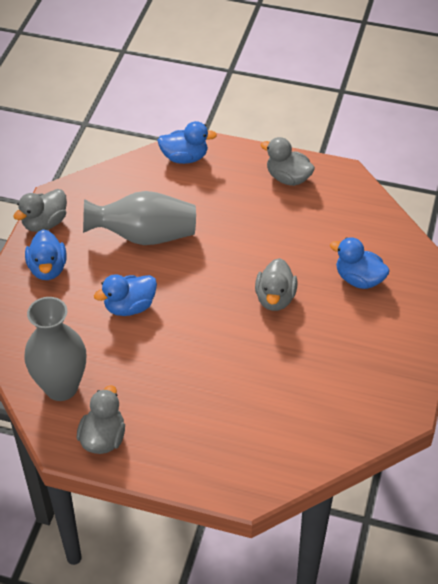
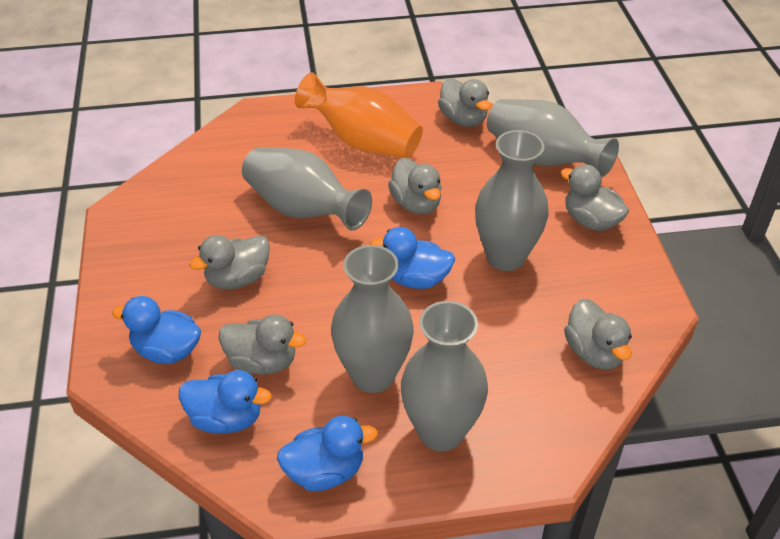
grey duck: 4 -> 6
grey vase: 2 -> 5
orange vase: 0 -> 1

